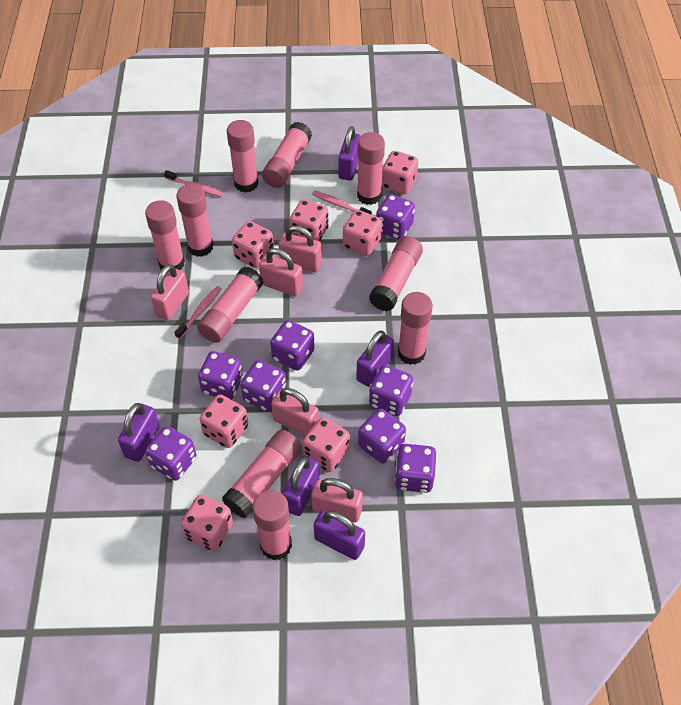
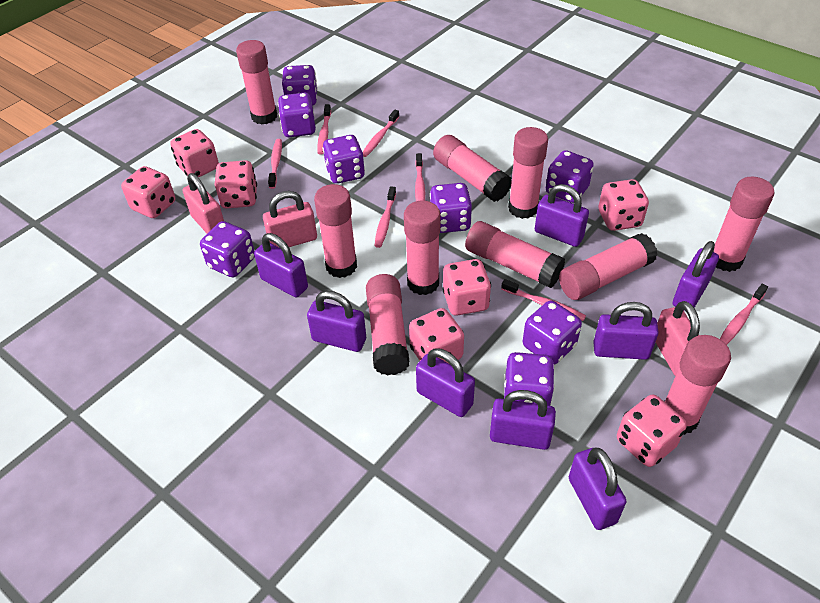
pink padlock: 5 -> 3
pink toothbrush: 3 -> 7
purple padlock: 5 -> 8

